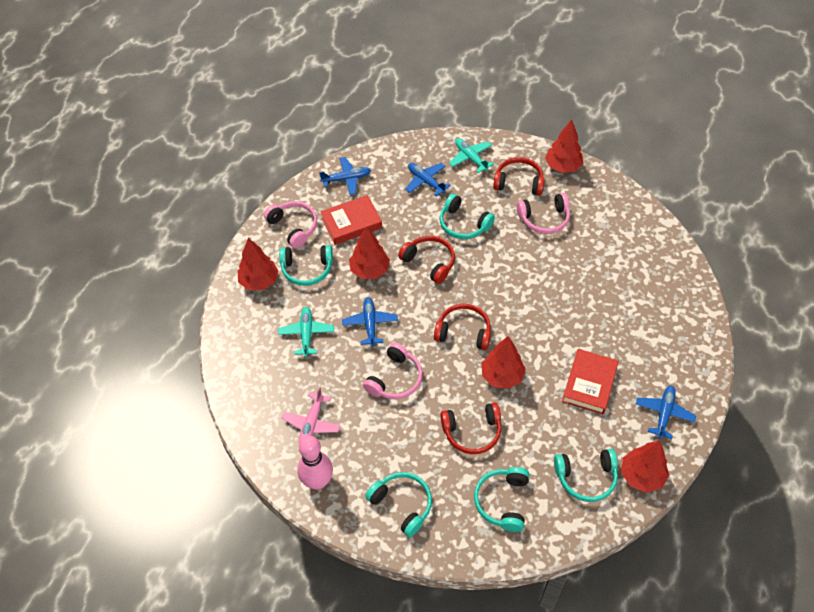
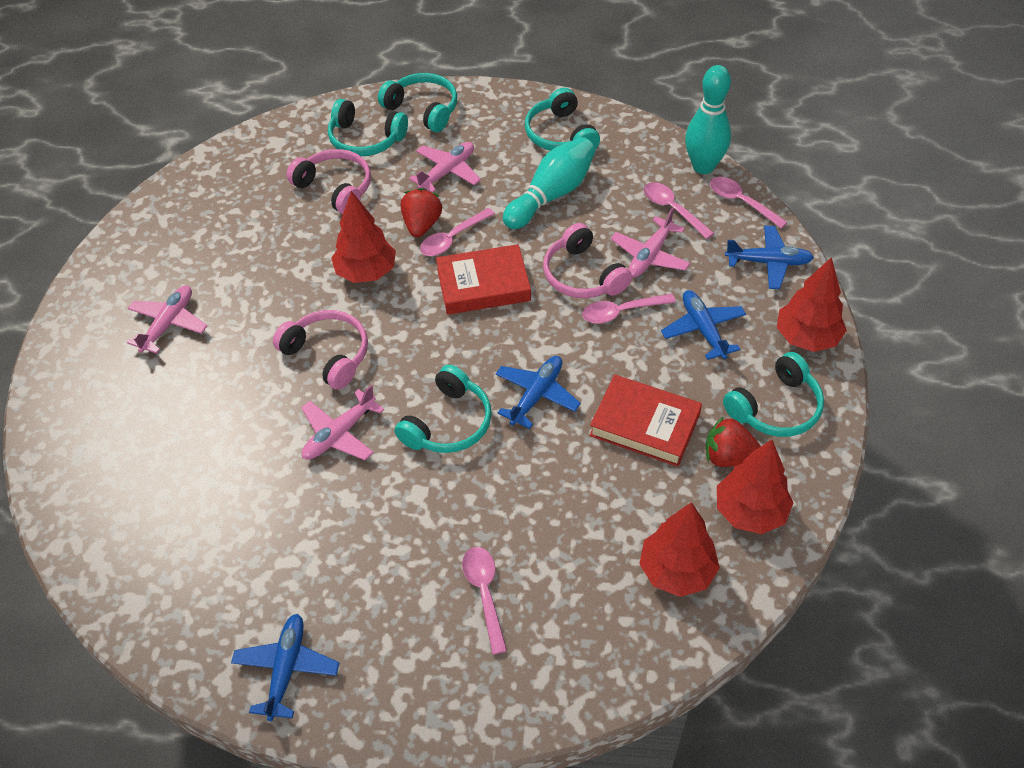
pink bowling pin: 1 -> 0
pink plane: 1 -> 4
pink spoon: 0 -> 5
red headphones: 4 -> 0
red strawberry: 0 -> 2
red tree: 5 -> 4
turquoise bowling pin: 0 -> 2
turquoise plane: 2 -> 0

